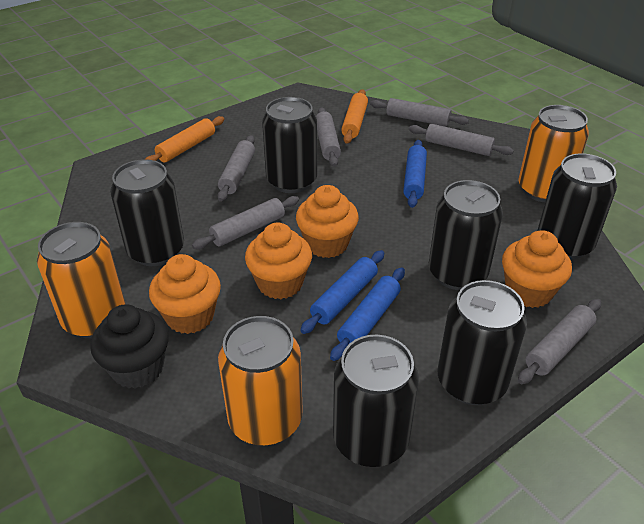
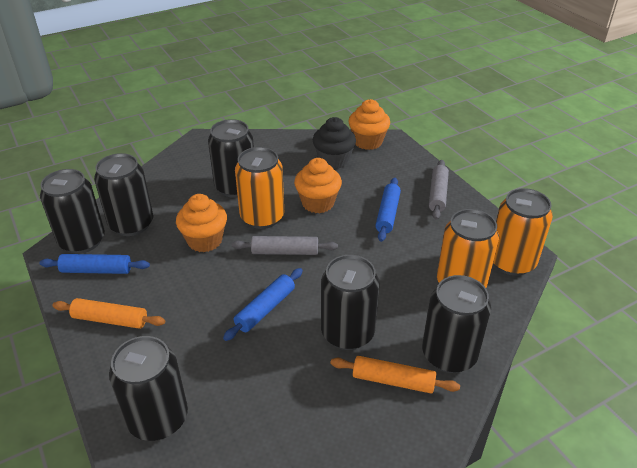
grey rolling pin: 6 -> 2
orange cupcake: 4 -> 3

